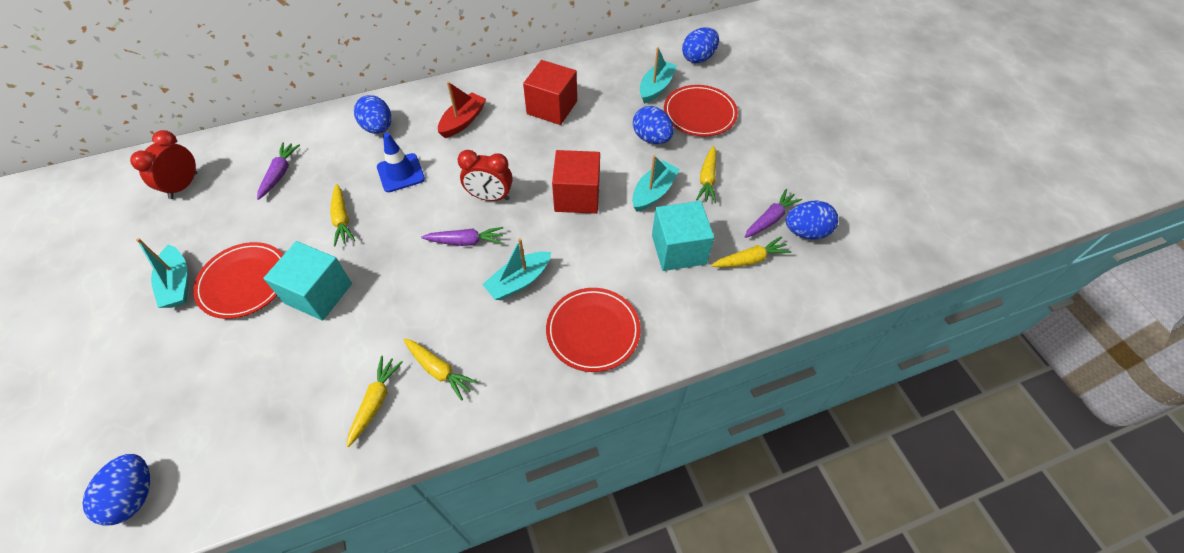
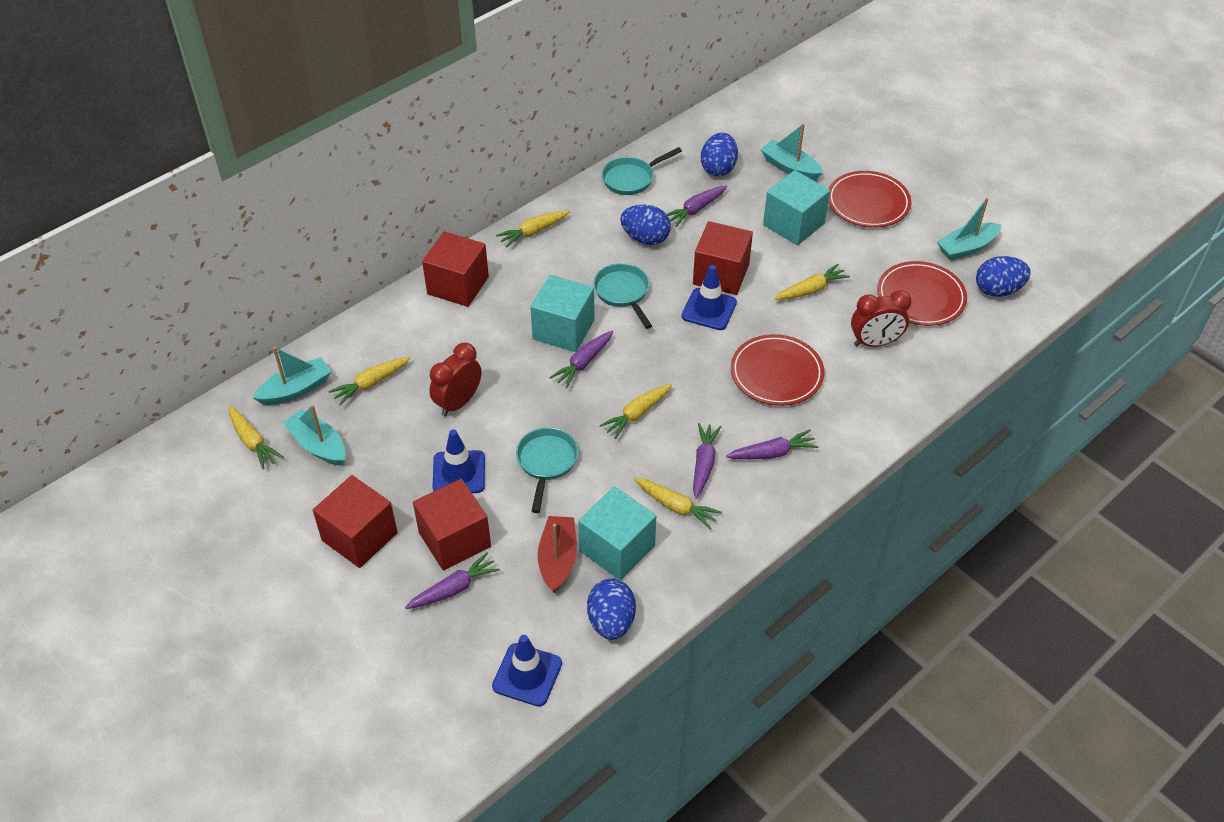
blue egg: 5 -> 4
blue traffic cone: 1 -> 3
purple carrot: 3 -> 5
red cube: 2 -> 4
turquoise cube: 2 -> 3
turquoise pan: 0 -> 3
yellow carrot: 5 -> 6

